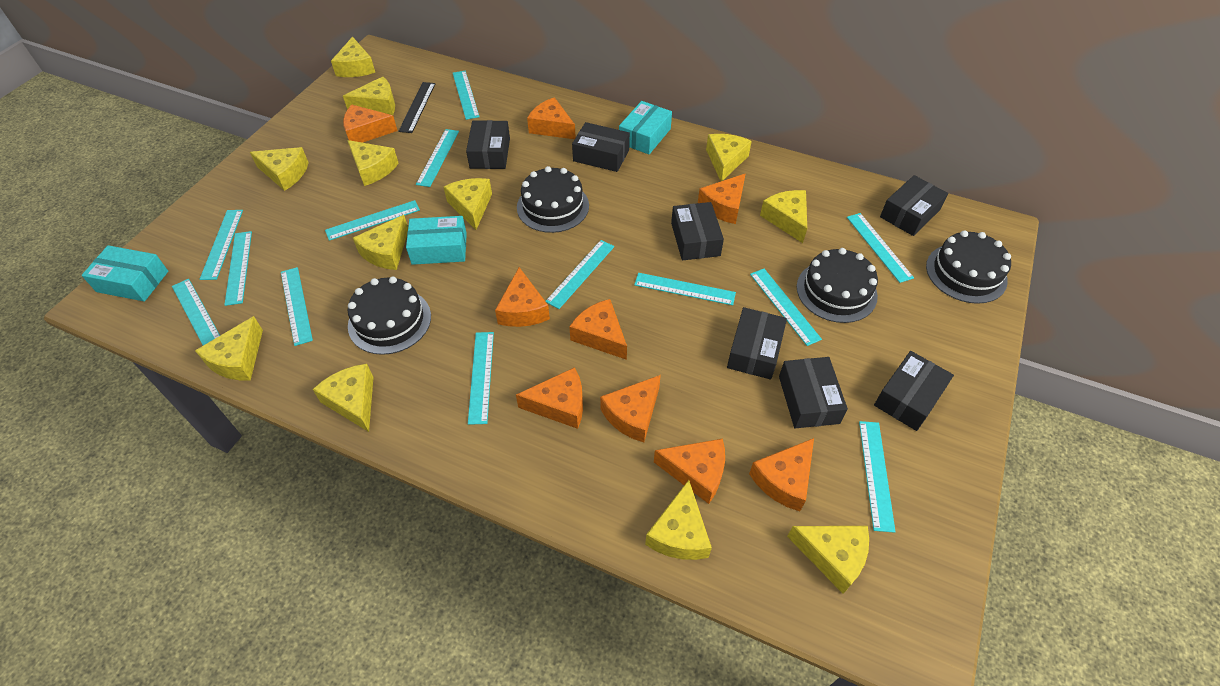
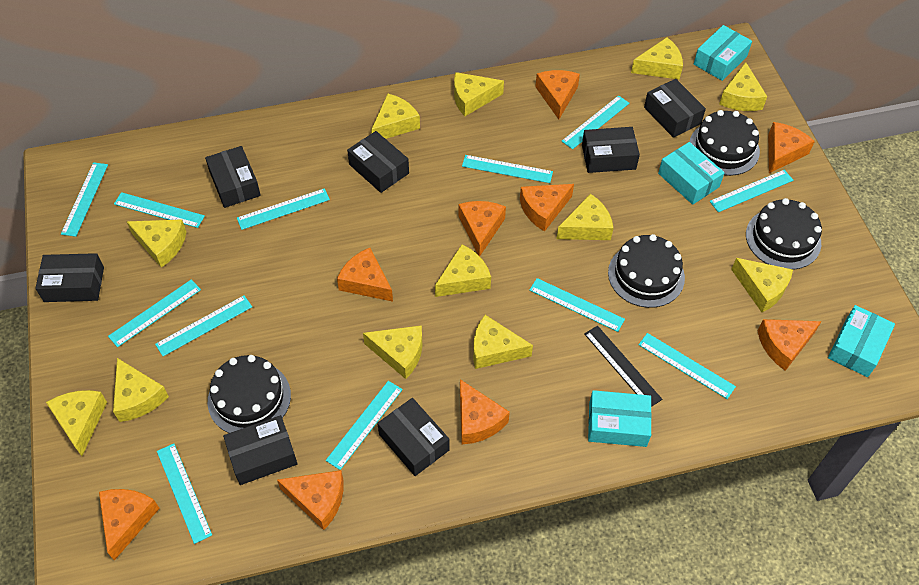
turquoise box: 3 -> 4
turquoise ruler: 13 -> 12

